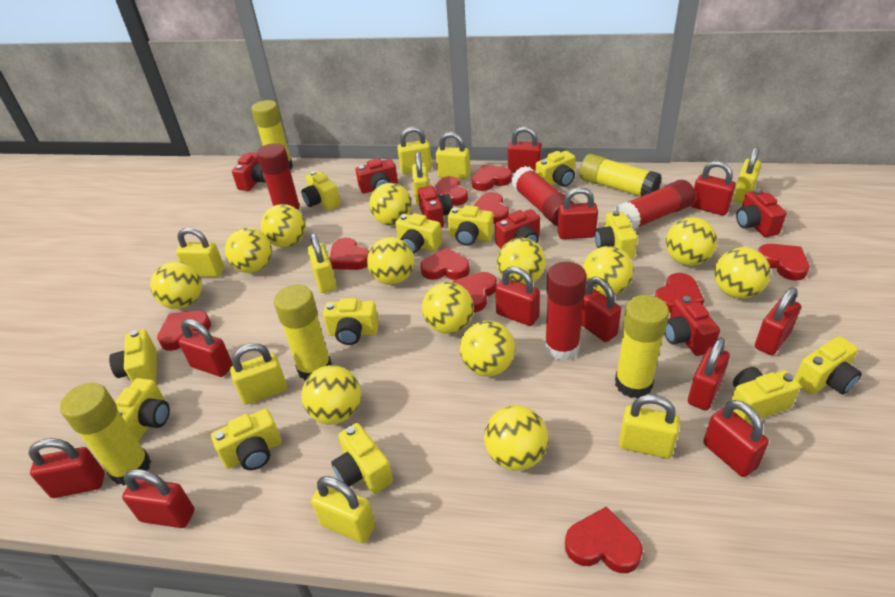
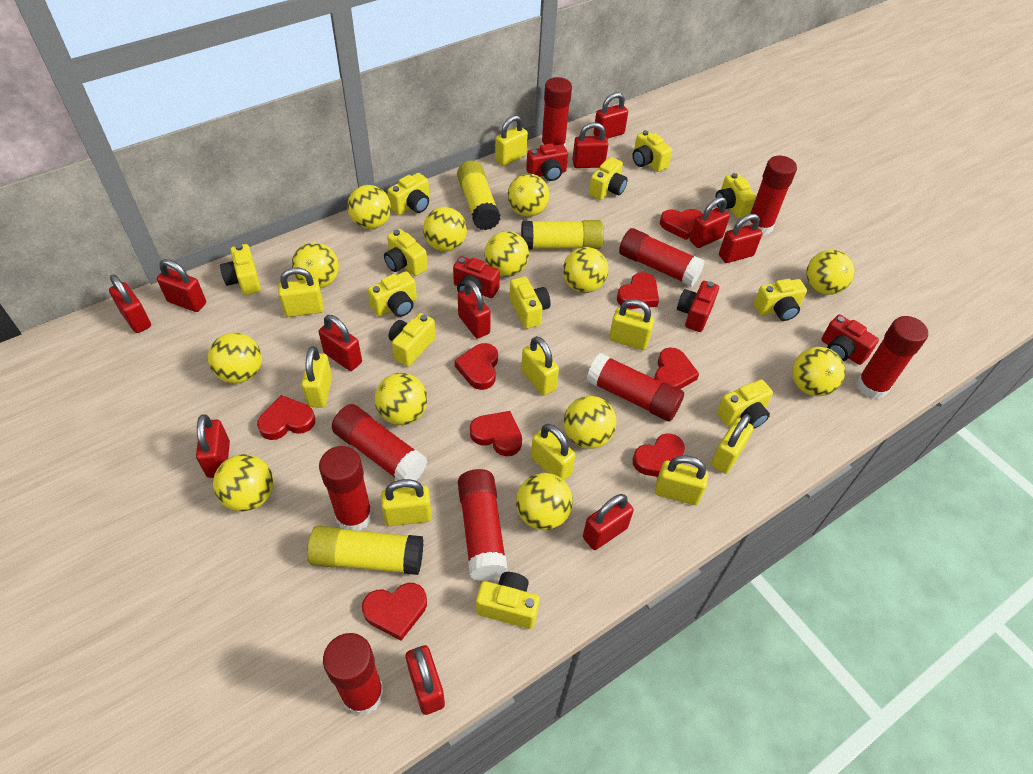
red camera: 6 -> 4
red glue stick: 4 -> 9
red heart: 10 -> 8
yellow glue stick: 5 -> 3

